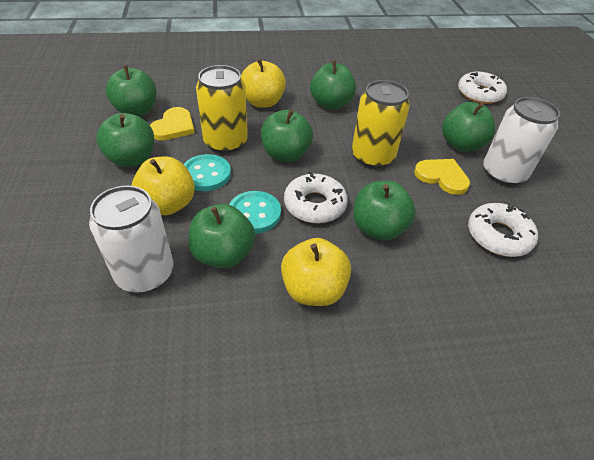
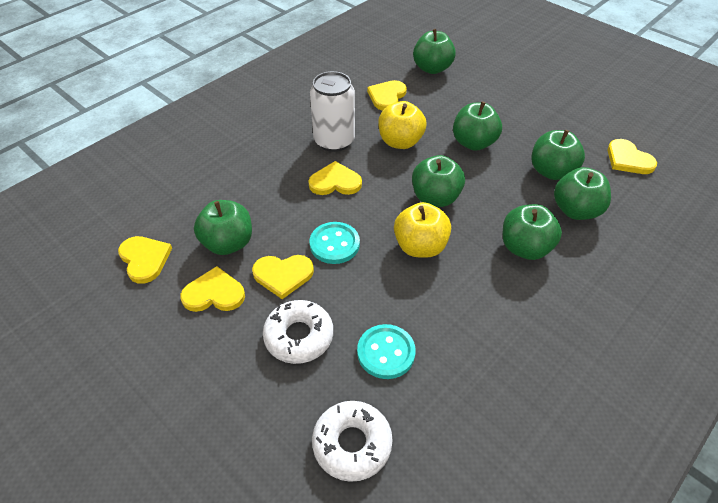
white can: 2 -> 1
white donut: 3 -> 2
yellow apple: 3 -> 2
yellow can: 2 -> 0
yellow heart: 2 -> 6

